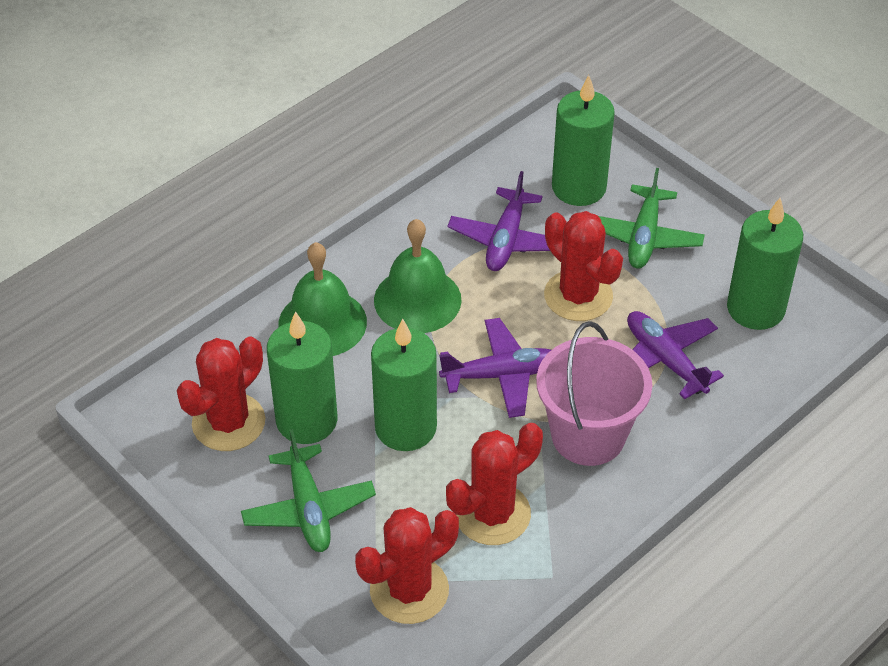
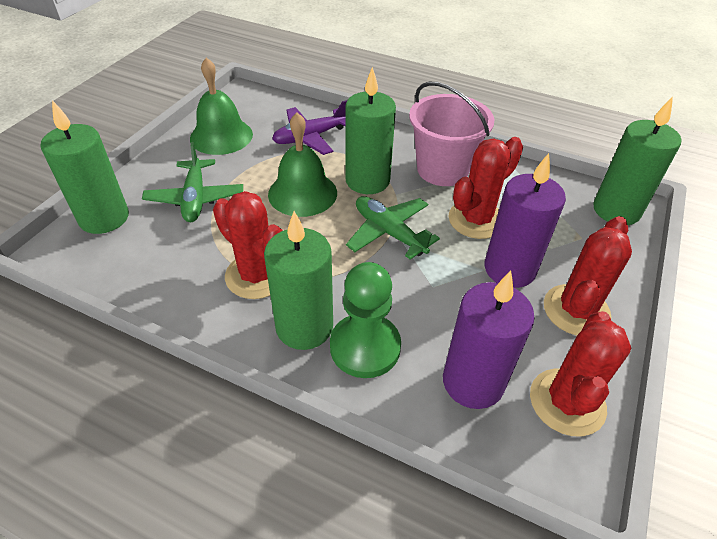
green pawn: 0 -> 1
purple candle: 0 -> 2
purple plane: 3 -> 1

